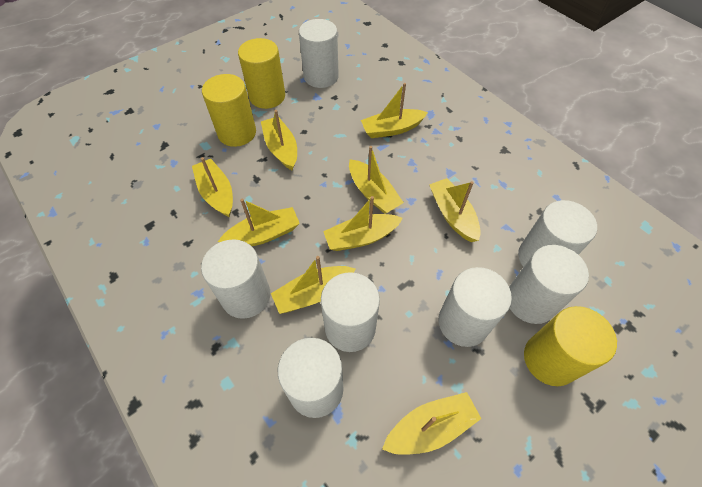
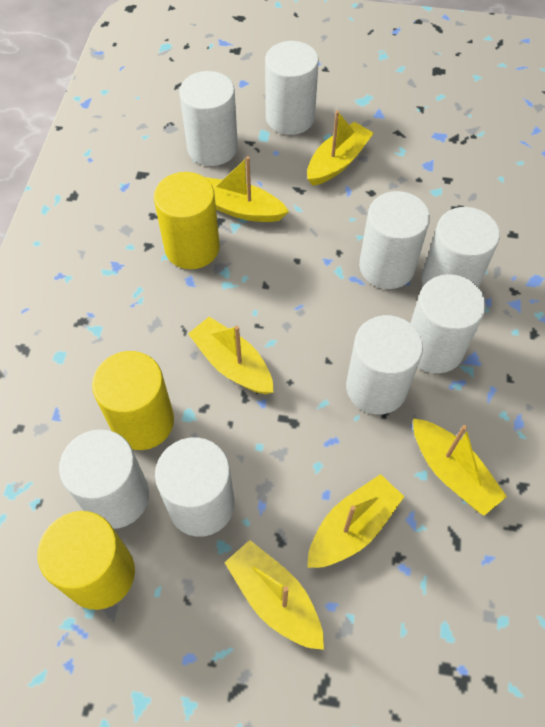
white cylinder: 7 -> 8
yellow boat: 9 -> 6

